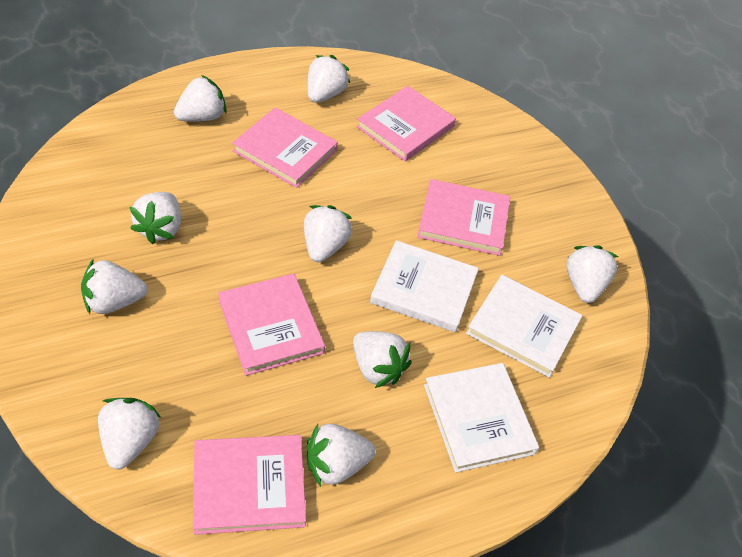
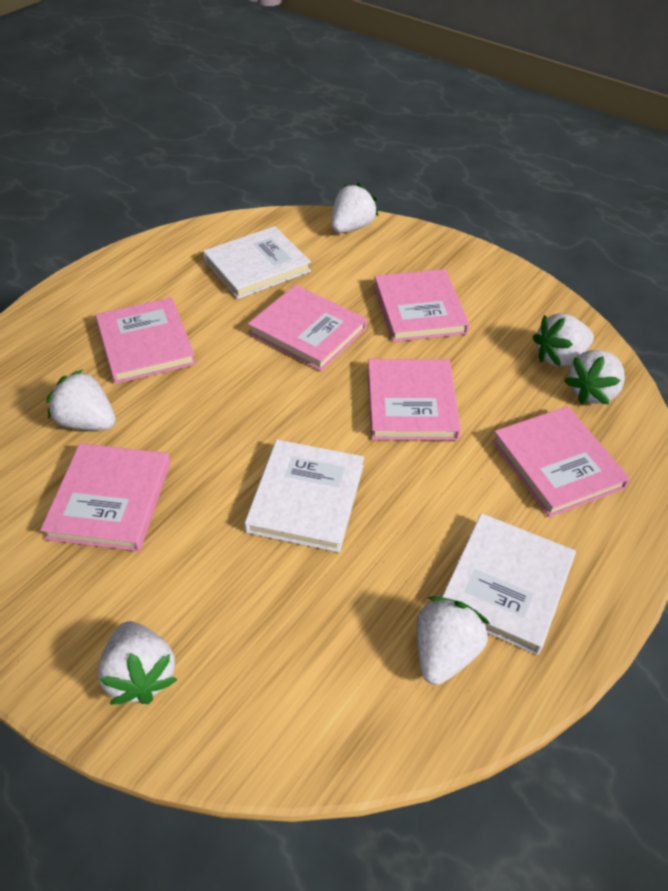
pink book: 5 -> 6
white strawberry: 9 -> 6

